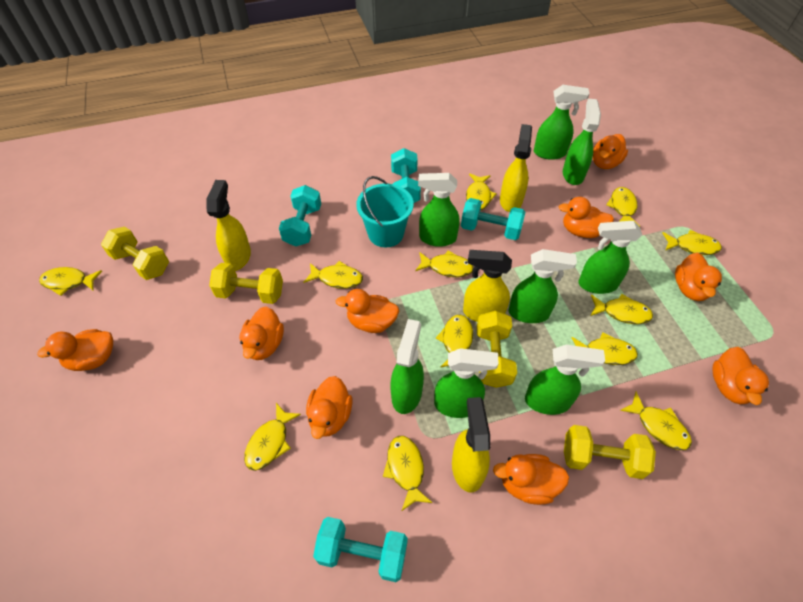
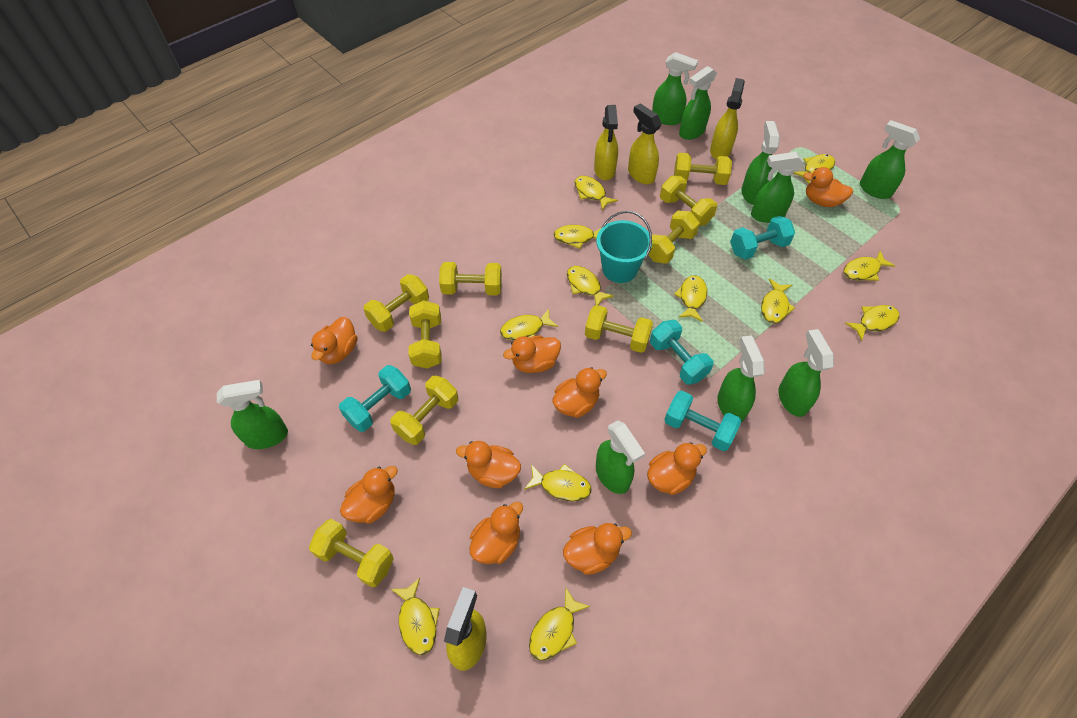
green spray bottle: 8 -> 9
yellow dumbbell: 4 -> 9

